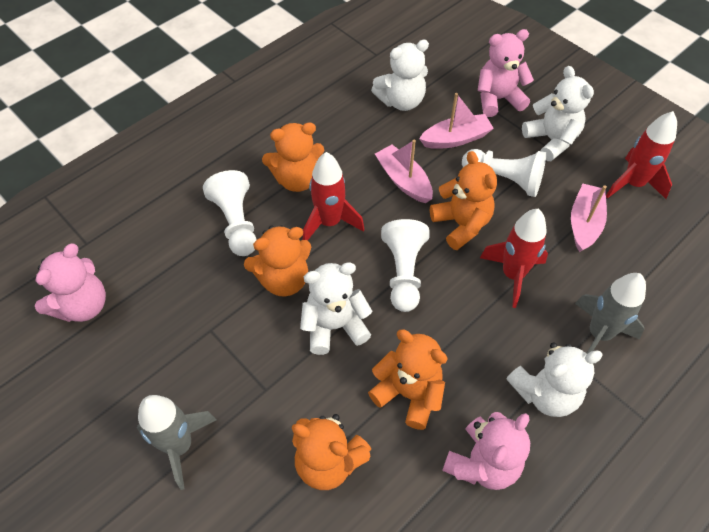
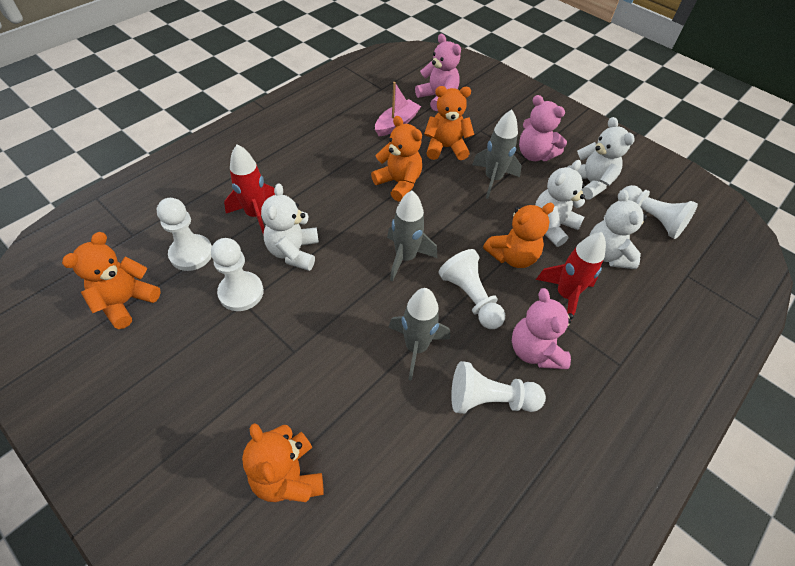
grey rocket: 2 -> 3
pink boat: 3 -> 1
red rocket: 3 -> 2
white pawn: 3 -> 5

